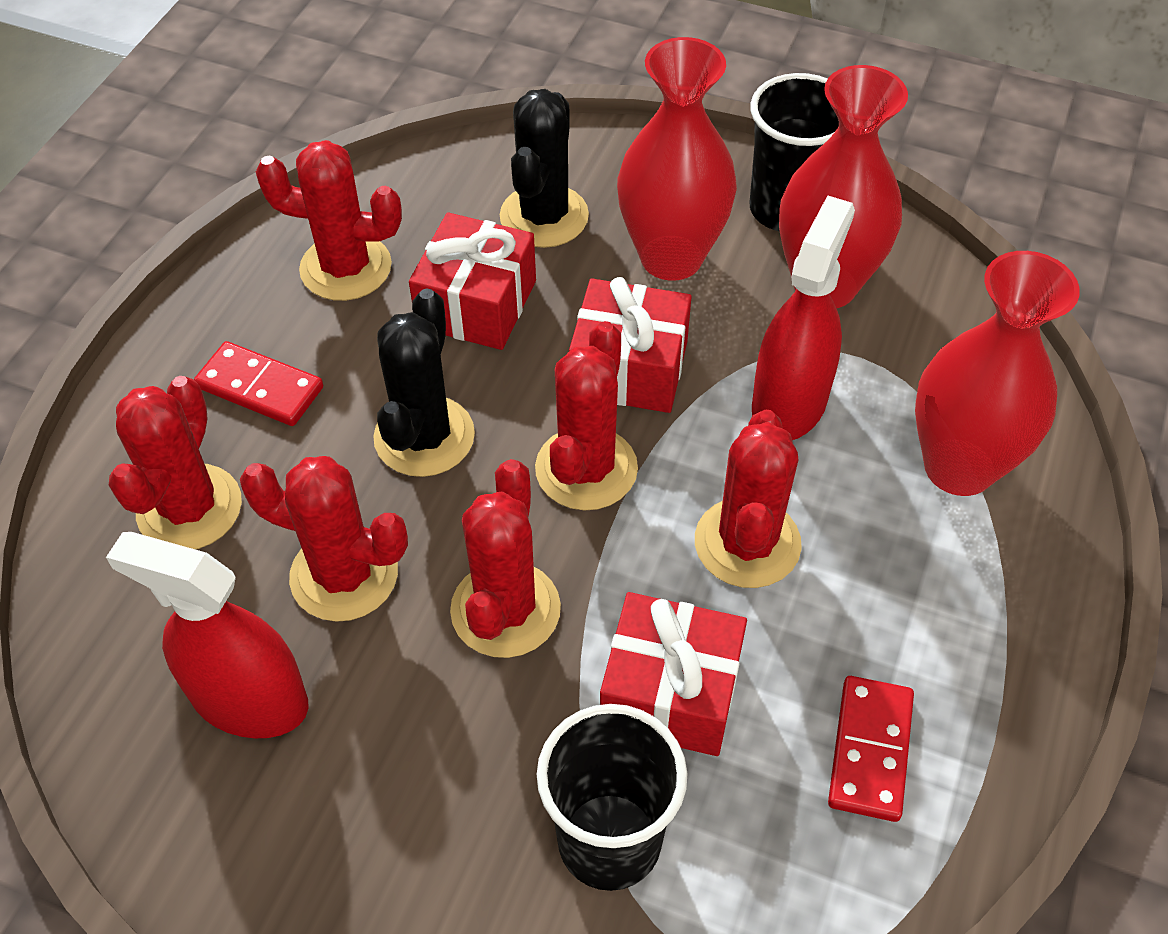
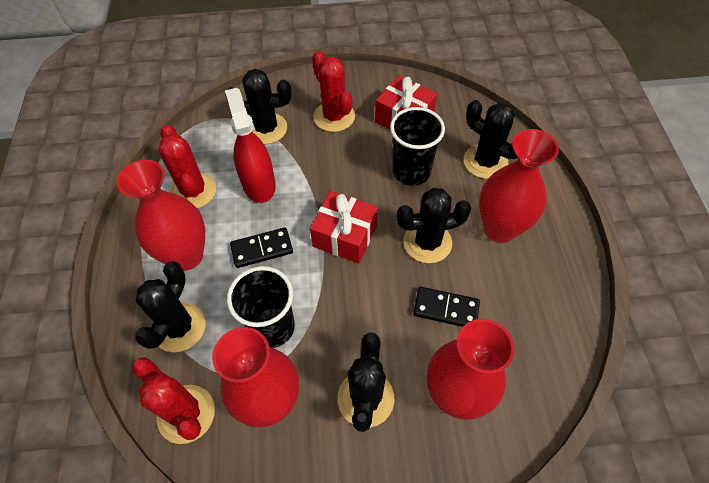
black cactus: 2 -> 5
black domino: 0 -> 2
red cactus: 6 -> 3
red domino: 2 -> 0
red gift: 3 -> 2
red spray bottle: 2 -> 1
red vase: 3 -> 4

